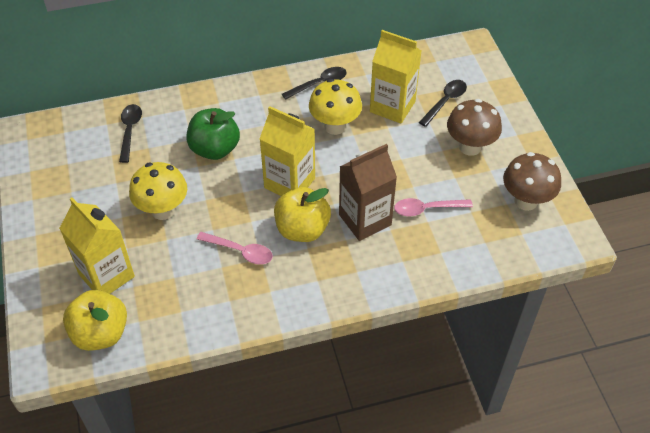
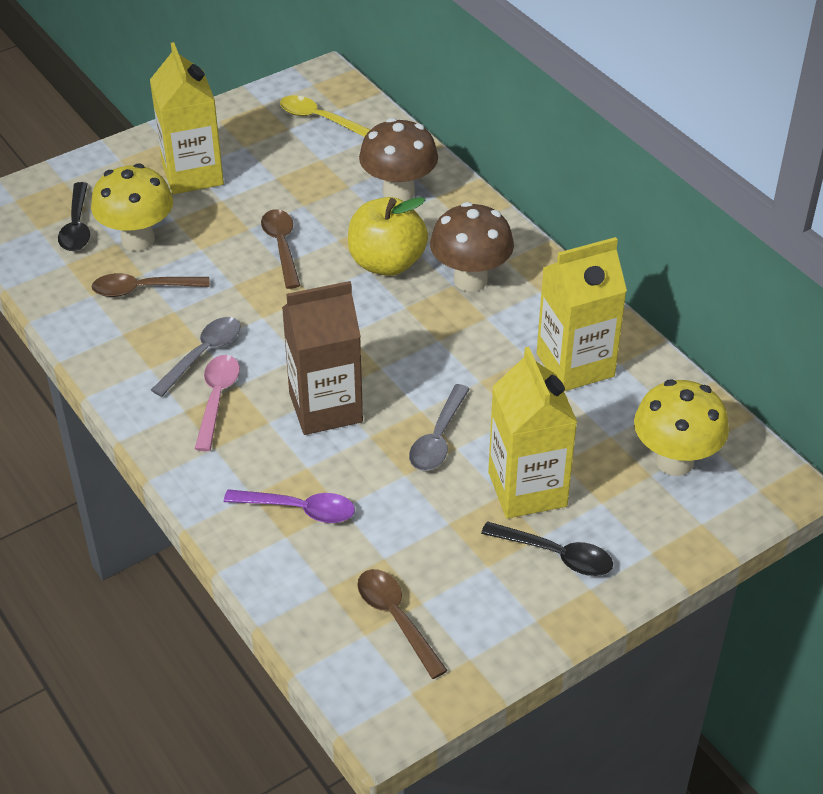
black spoon: 3 -> 2
brown spoon: 0 -> 3
green apple: 1 -> 0
grey spoon: 0 -> 2
pink spoon: 2 -> 1
purple spoon: 0 -> 1
yellow apple: 2 -> 1
yellow spoon: 0 -> 1

